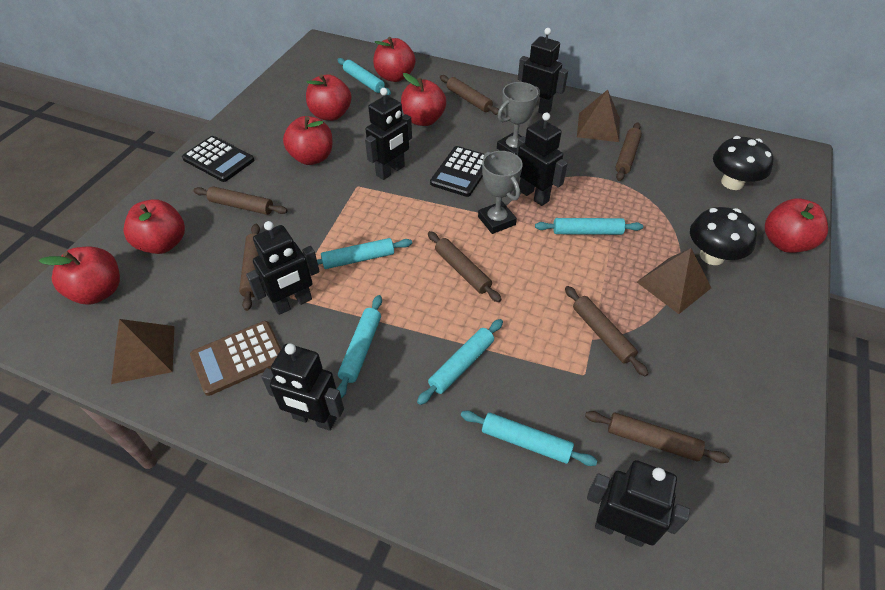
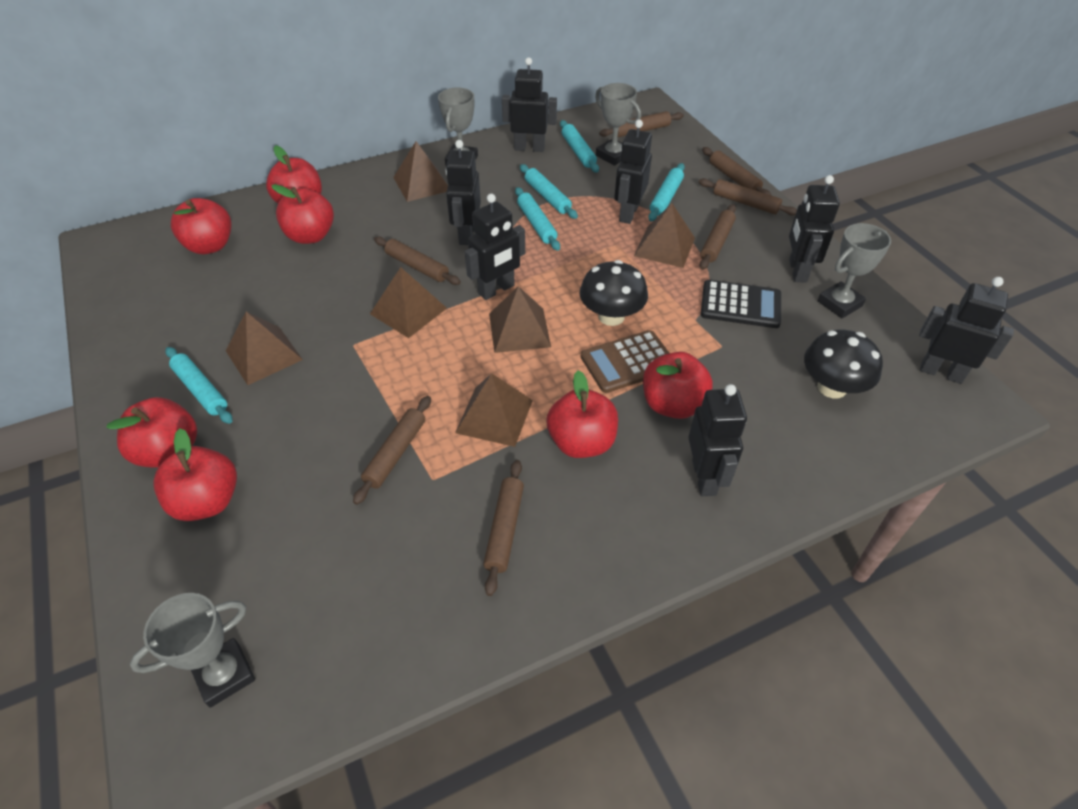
black calculator: 2 -> 1
black robot: 6 -> 7
brown pyramid: 3 -> 6
grey trophy: 2 -> 4
turquoise rolling pin: 6 -> 5

